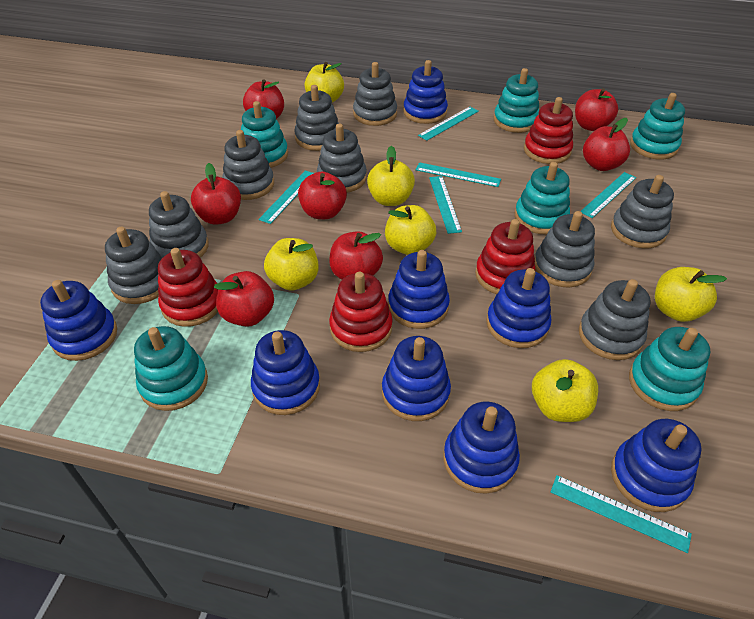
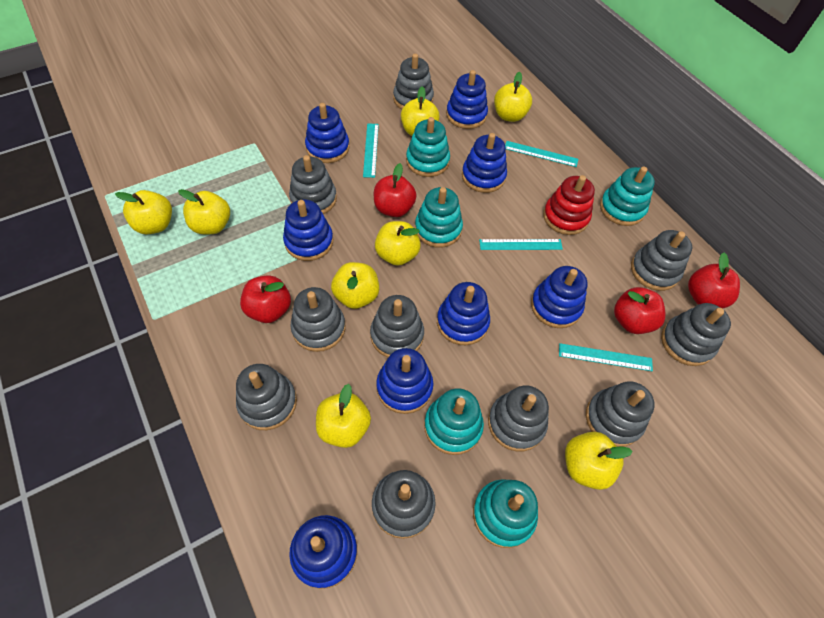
grey stacking toy: 9 -> 10
red apple: 7 -> 4
red stacking toy: 4 -> 1
turquoise ruler: 6 -> 4
turquoise stacking toy: 6 -> 5
yellow apple: 6 -> 8

